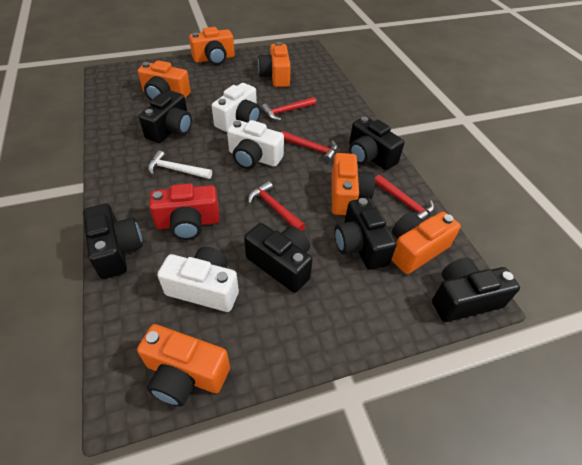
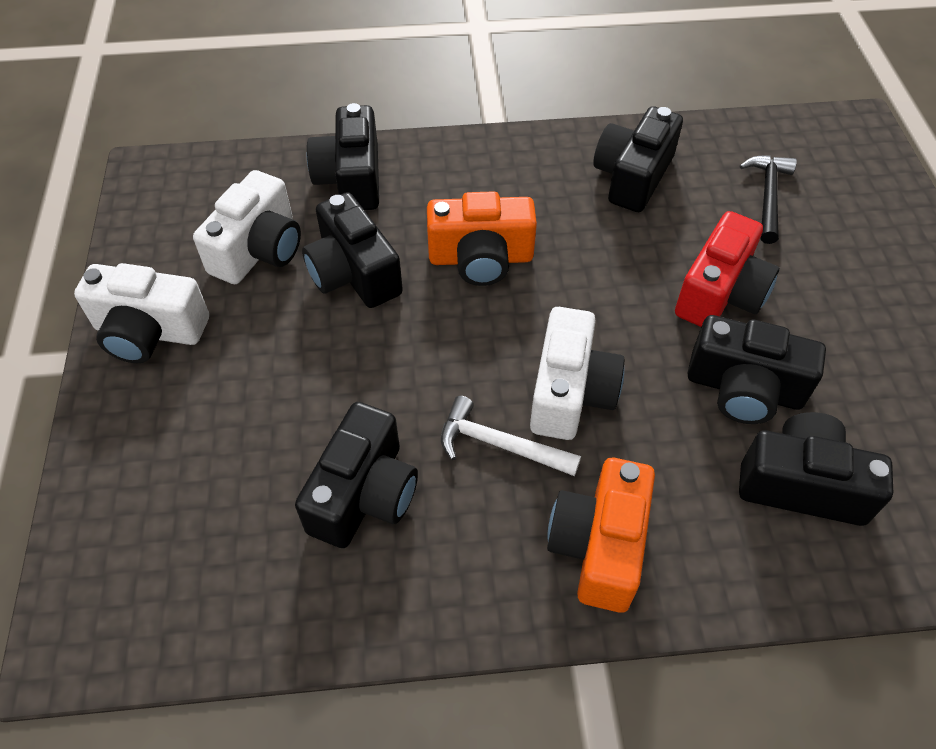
black hammer: 0 -> 1
orange camera: 6 -> 2
red hammer: 4 -> 0

